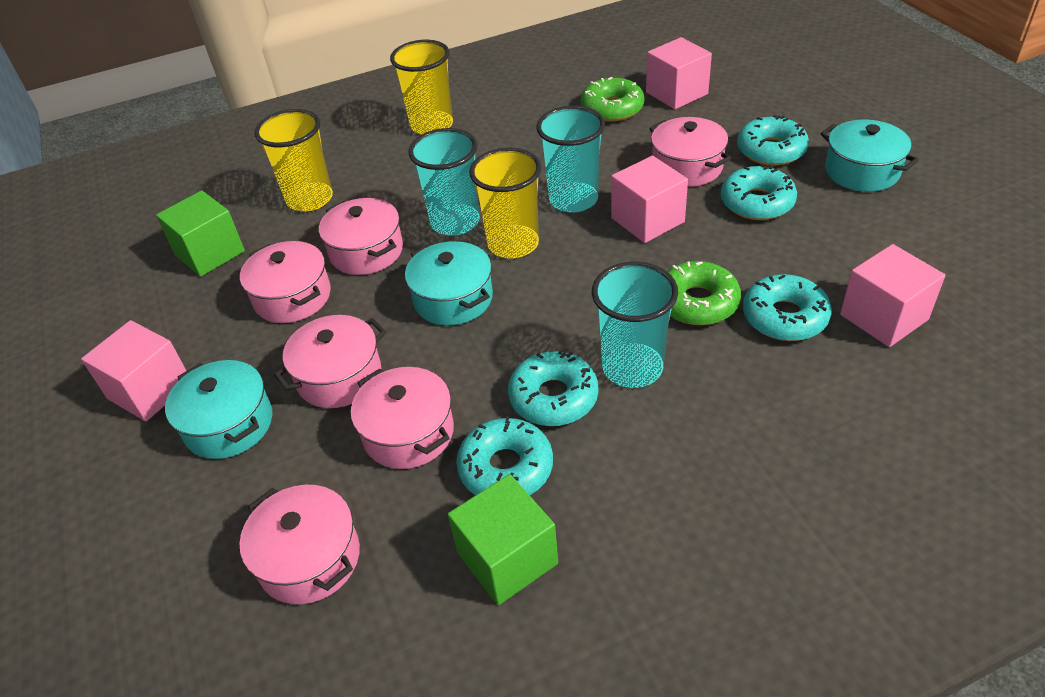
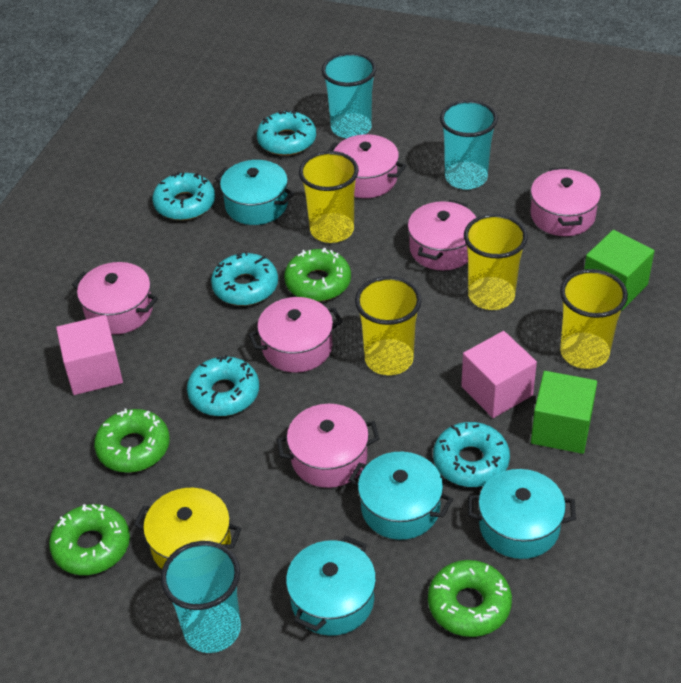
green donut: 2 -> 4
pink cube: 4 -> 2
turquoise pot: 3 -> 4
yellow cup: 3 -> 4
yellow pot: 0 -> 1

